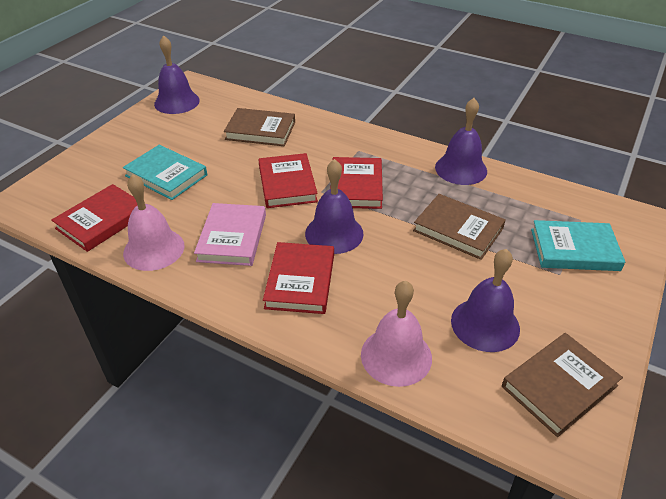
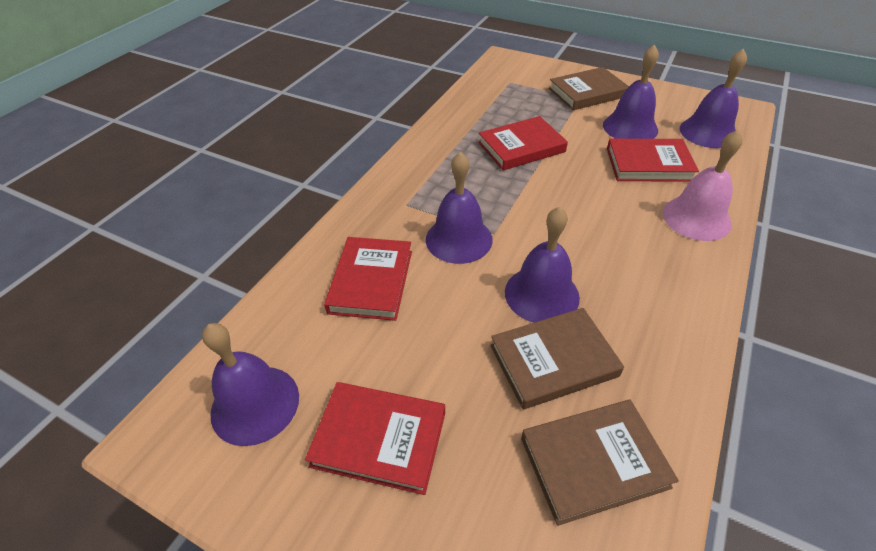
pink bell: 2 -> 1
pink book: 1 -> 0
purple bell: 4 -> 5
turquoise book: 2 -> 0

